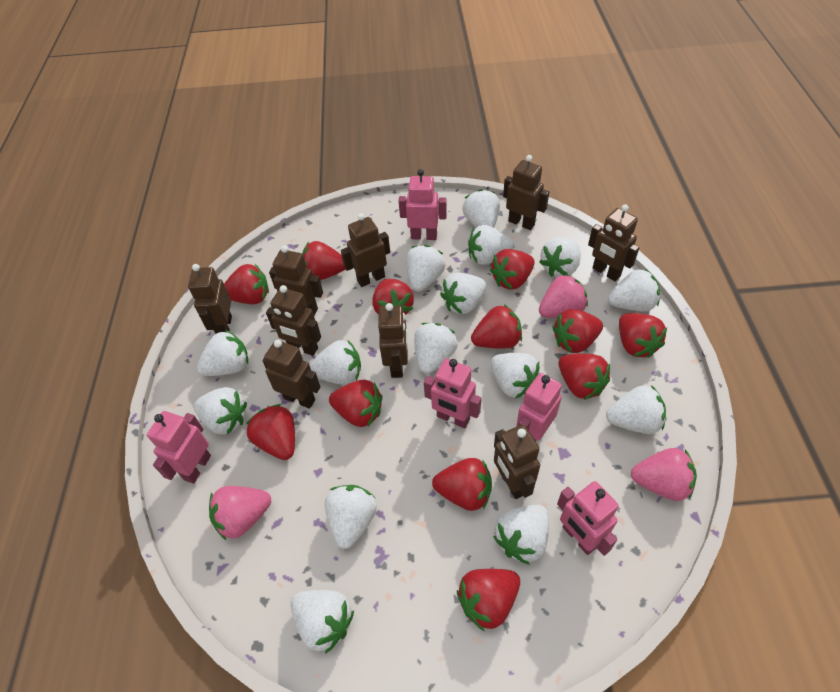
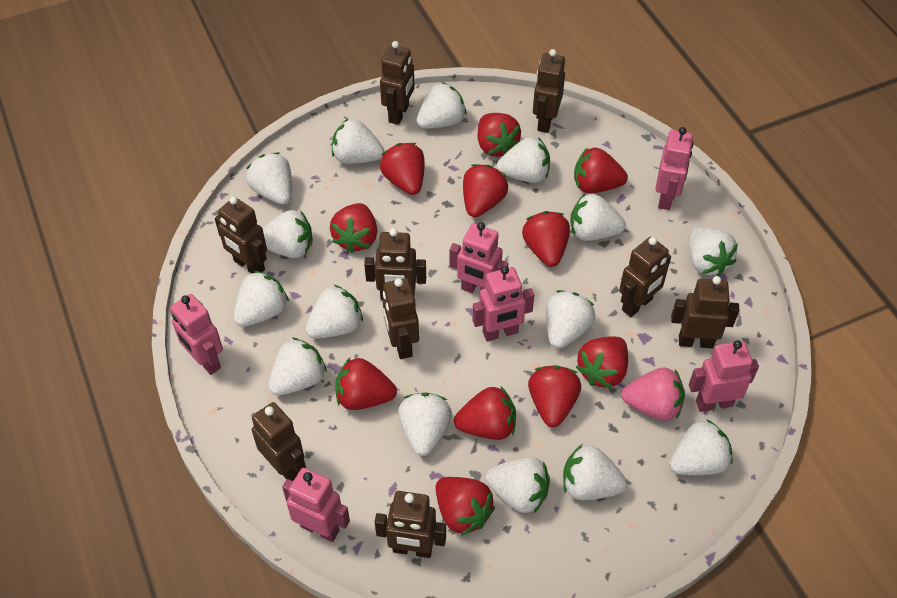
pink robot: 5 -> 6
pink strawberry: 3 -> 1
red strawberry: 12 -> 11

